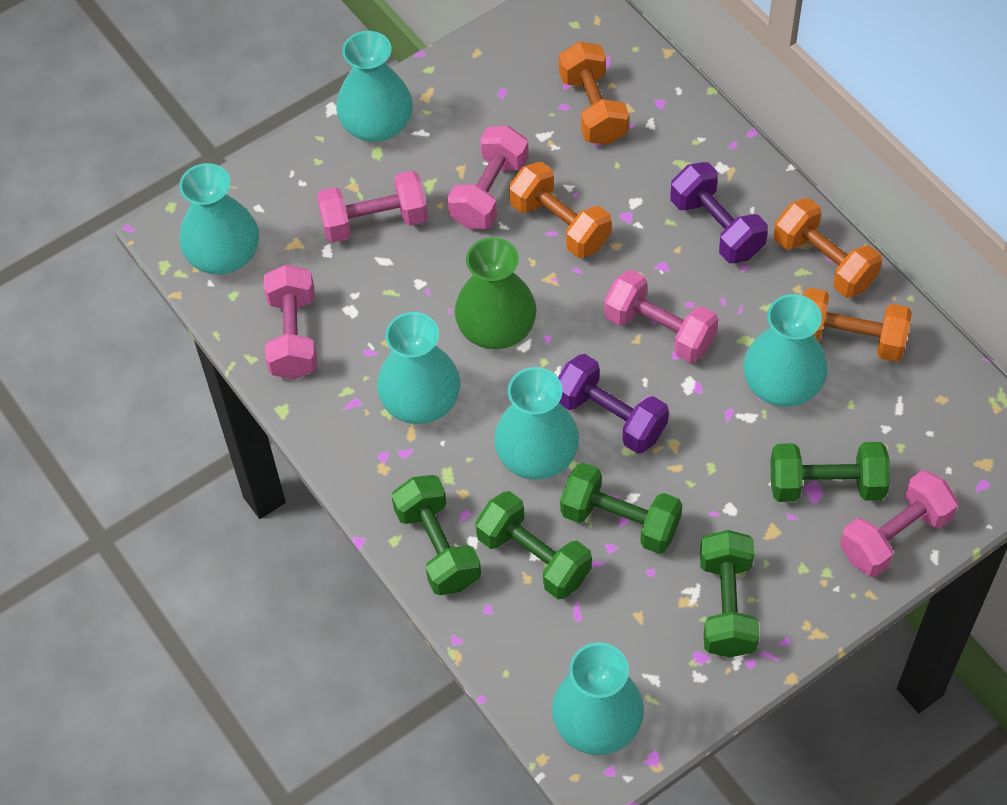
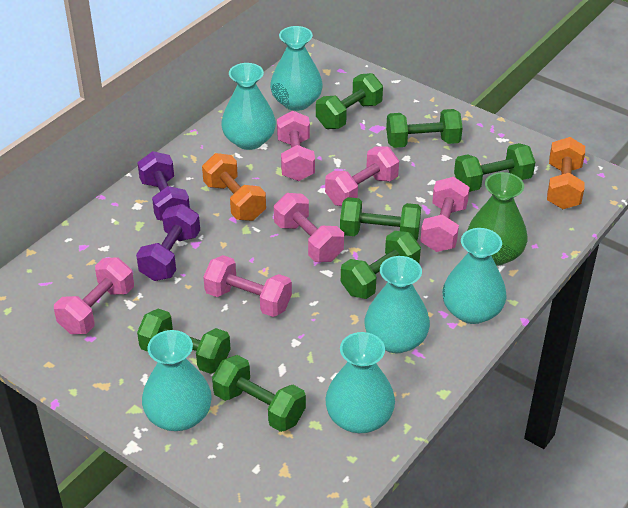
green dumbbell: 5 -> 7
orange dumbbell: 4 -> 2
pink dumbbell: 5 -> 6

